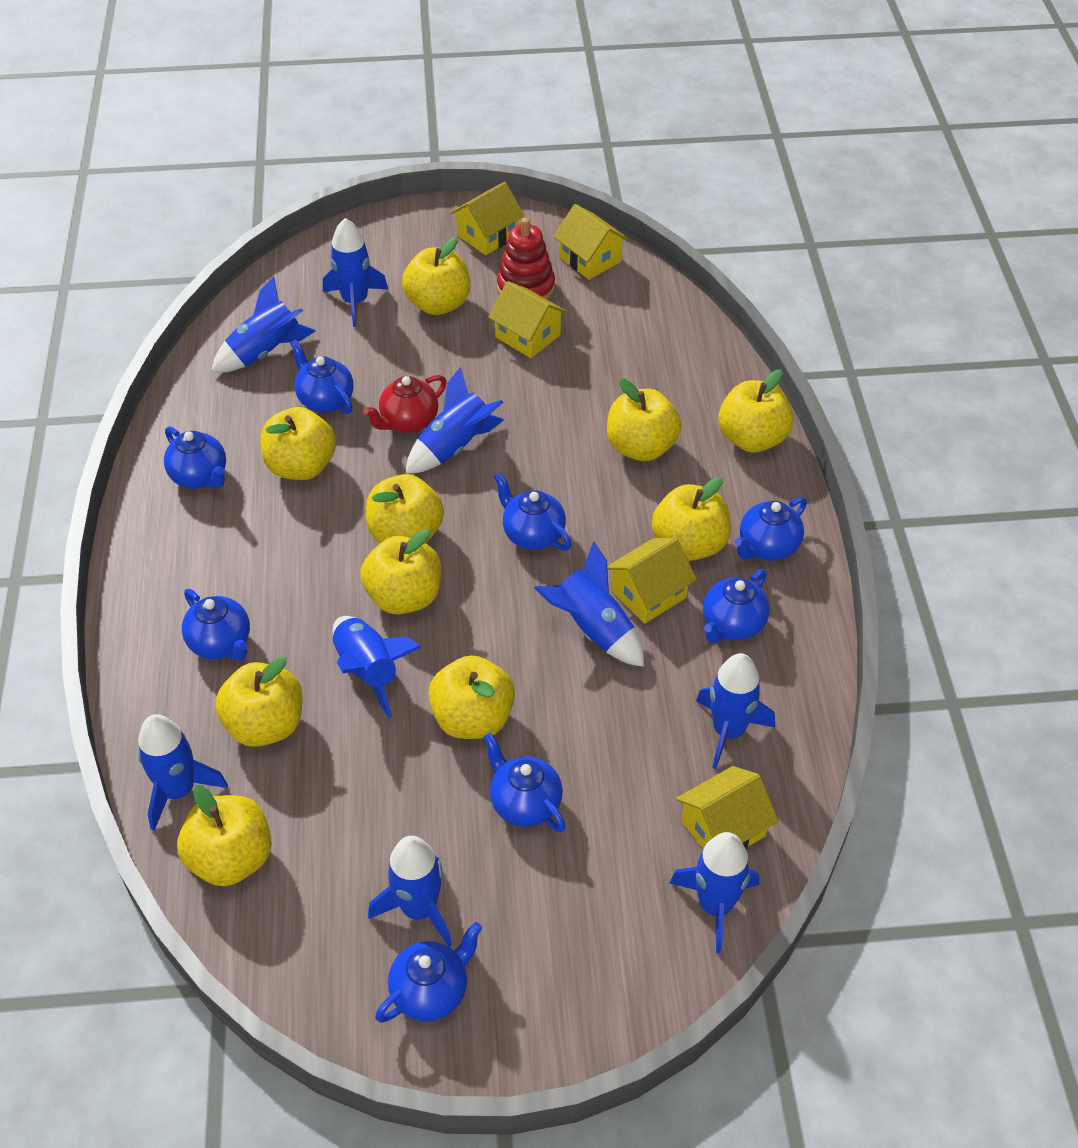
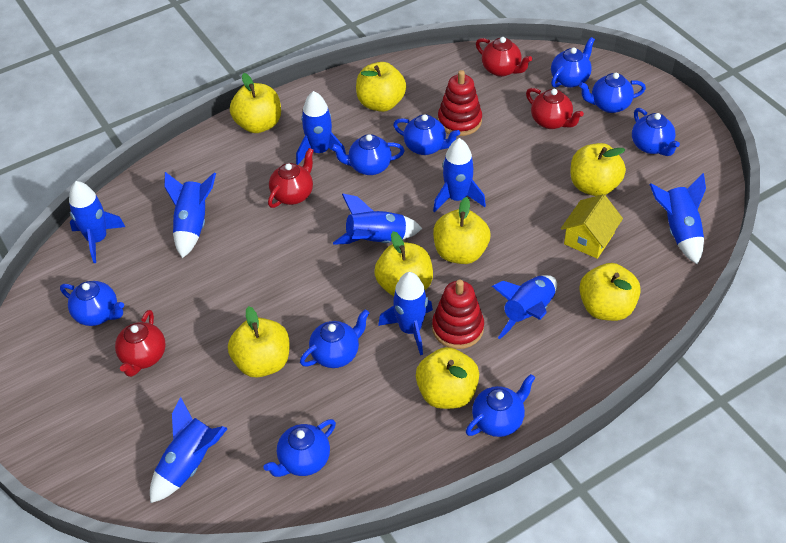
blue teapot: 8 -> 9
red stacking toy: 1 -> 2
red teapot: 1 -> 4
yellow apple: 10 -> 8
yellow house: 5 -> 1

